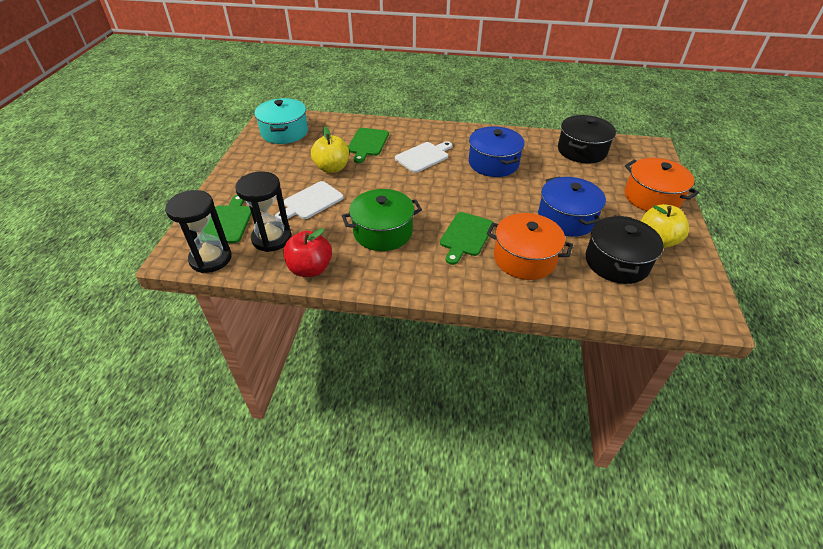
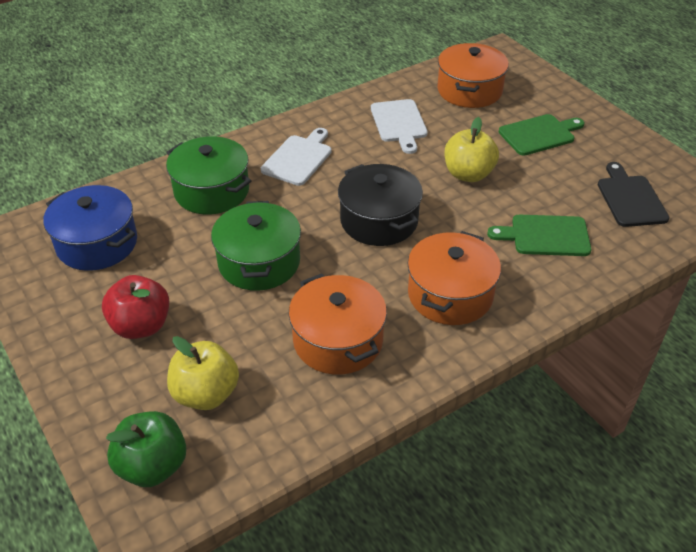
black cutting board: 0 -> 1
black hourglass: 2 -> 0
black pot: 2 -> 1
blue pot: 2 -> 1
green apple: 0 -> 1
green cutting board: 3 -> 2
green pot: 1 -> 2
orange pot: 2 -> 3
turquoise pot: 1 -> 0

